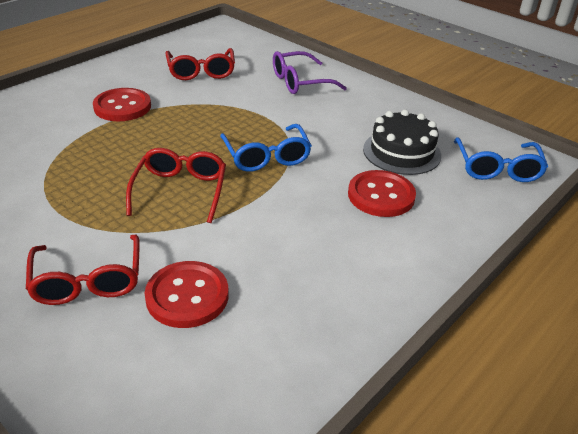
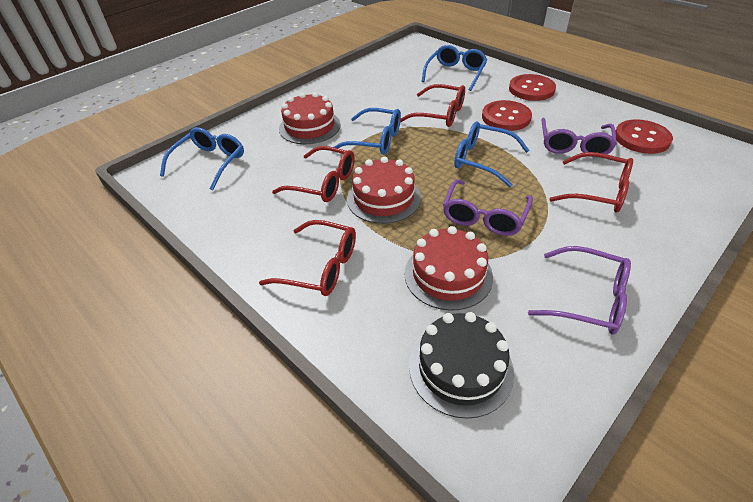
blue glasses: 2 -> 4
purple glasses: 1 -> 3
red cake: 0 -> 3
red glasses: 3 -> 4

